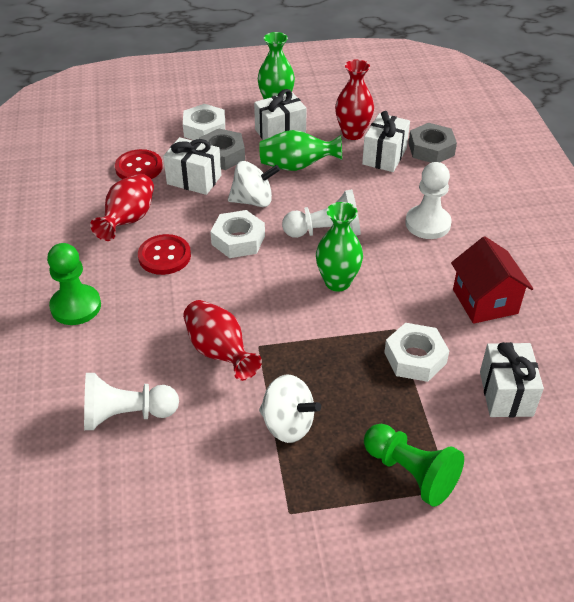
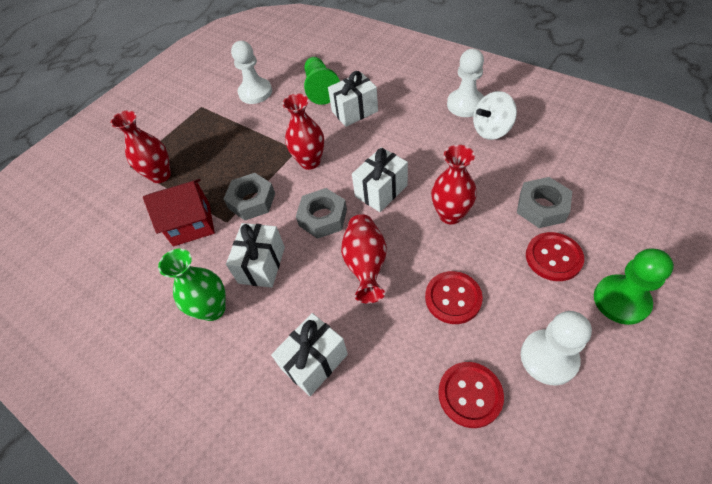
green vase: 3 -> 1
grey nut: 2 -> 3
red button: 2 -> 3
red vase: 3 -> 4
white nut: 3 -> 0
white spinning top: 2 -> 1

